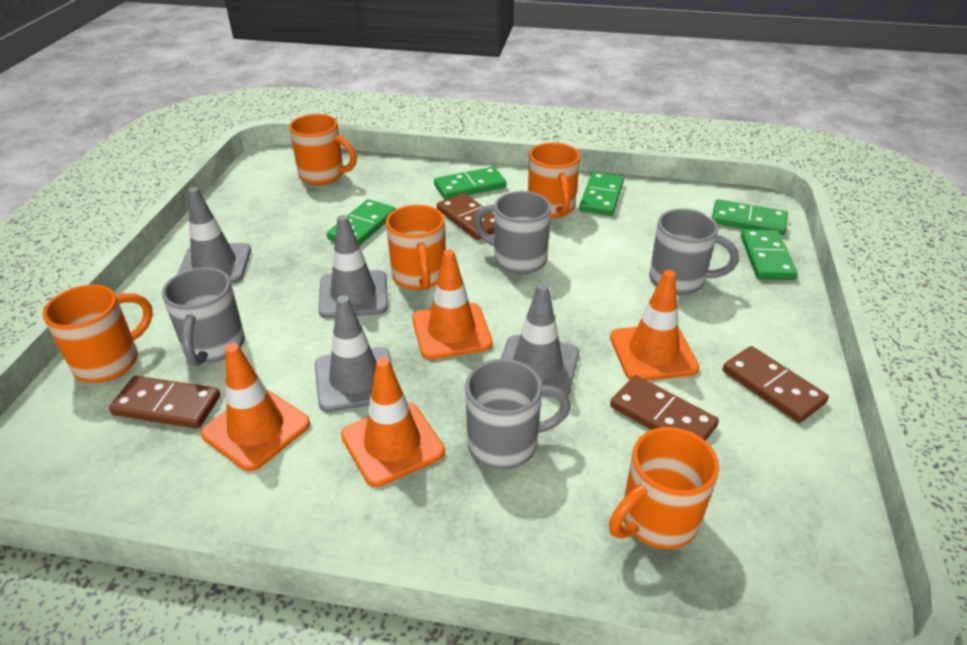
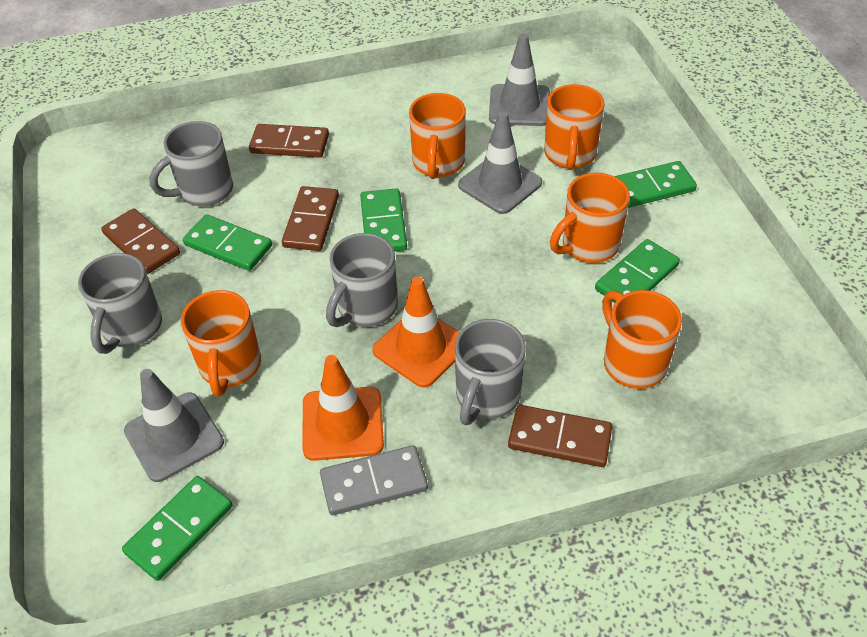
grey domino: 0 -> 1
grey traffic cone: 4 -> 3
orange traffic cone: 4 -> 2

